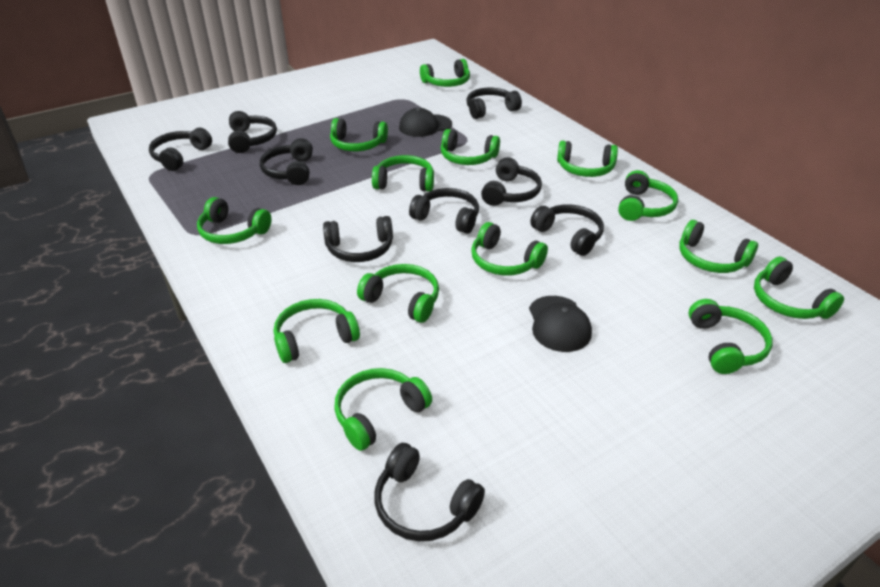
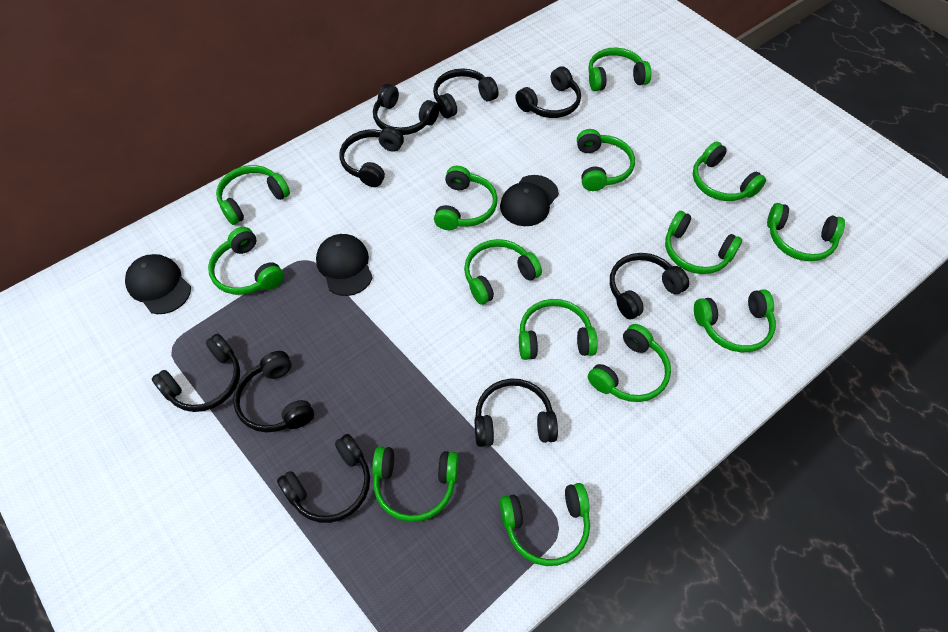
black cap: 2 -> 3

